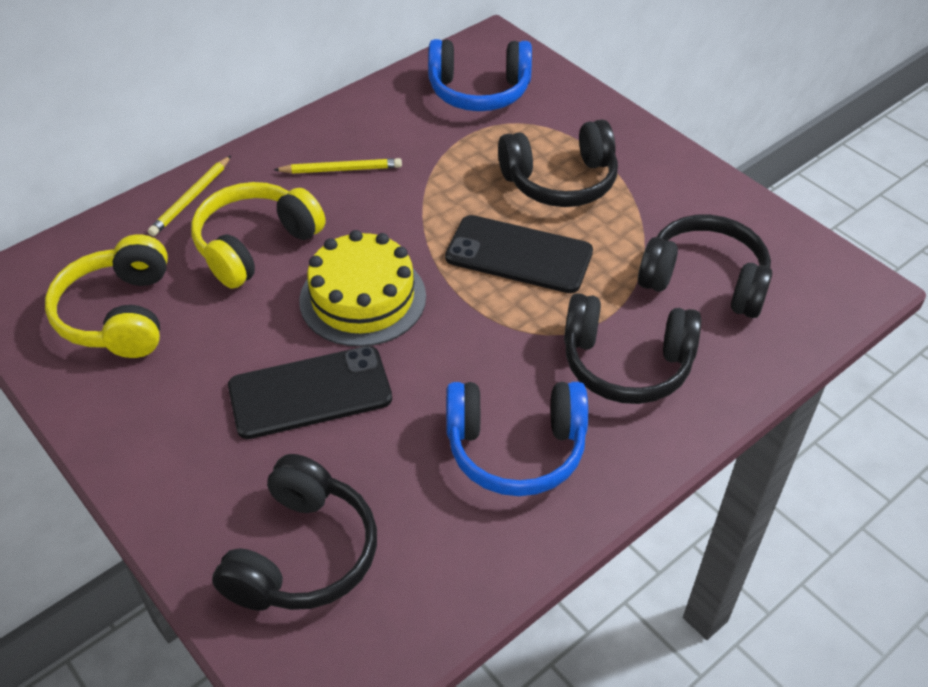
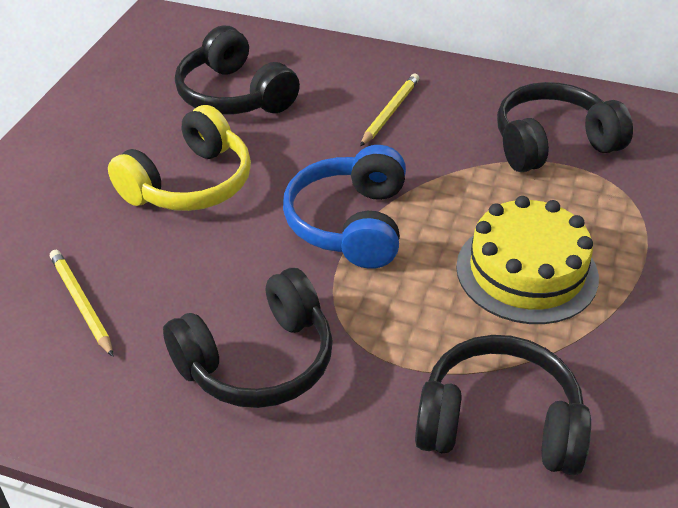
black phone: 2 -> 0
blue headphones: 2 -> 1
yellow headphones: 2 -> 1

